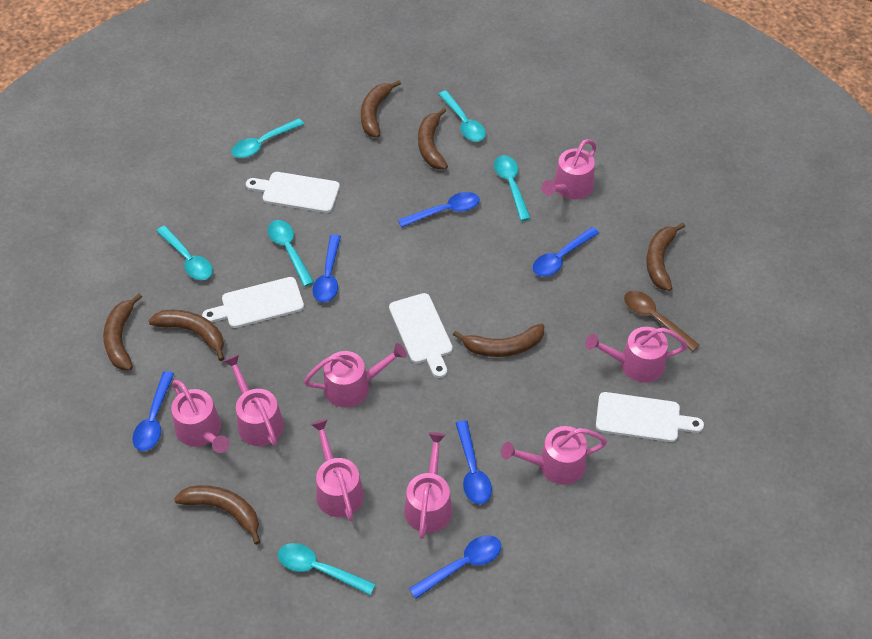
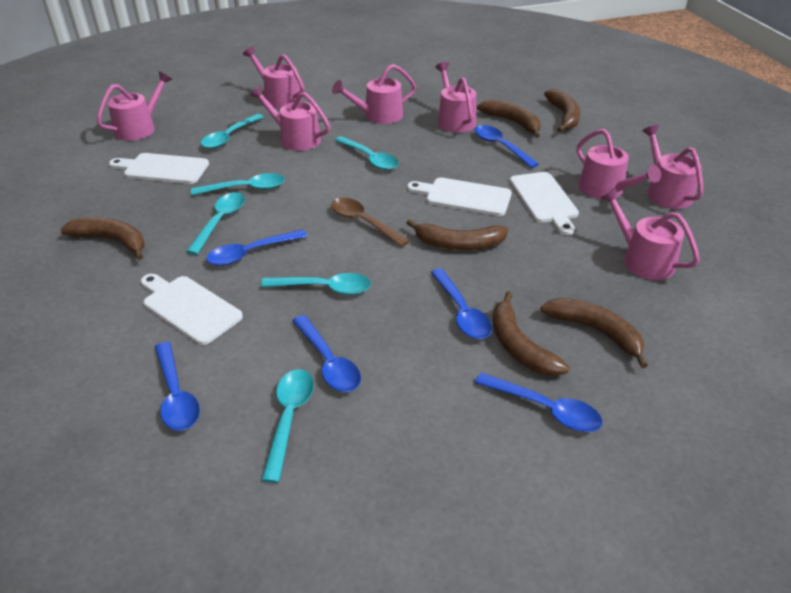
brown banana: 7 -> 6

